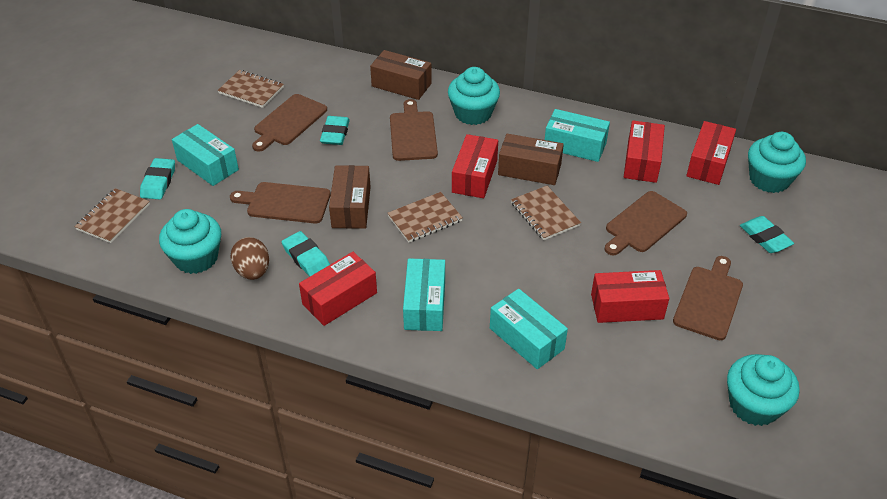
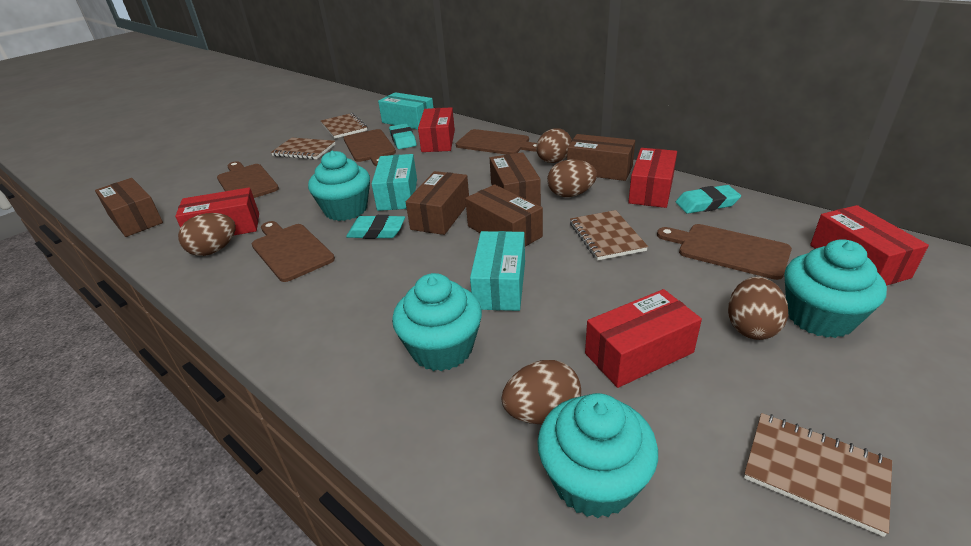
brown box: 3 -> 5
brown egg: 1 -> 5
turquoise box: 4 -> 3
turquoise eraser: 4 -> 3

